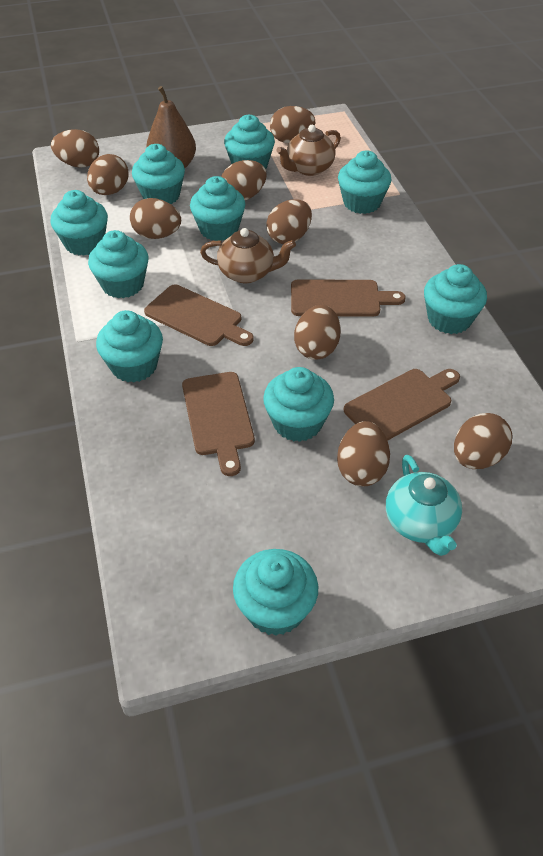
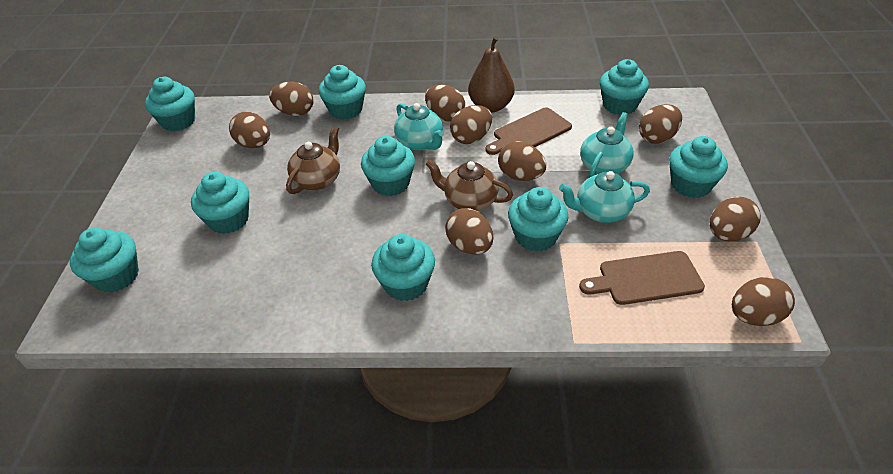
brown cutting board: 4 -> 2
turquoise cupcake: 10 -> 9
turquoise teapot: 1 -> 3

